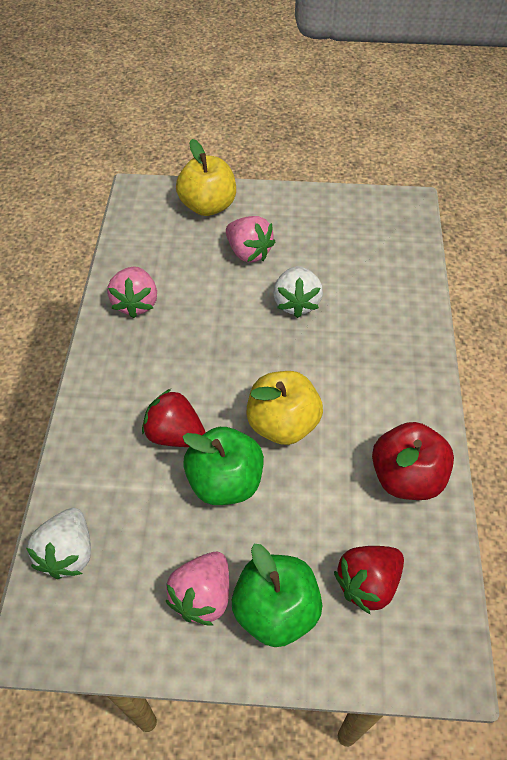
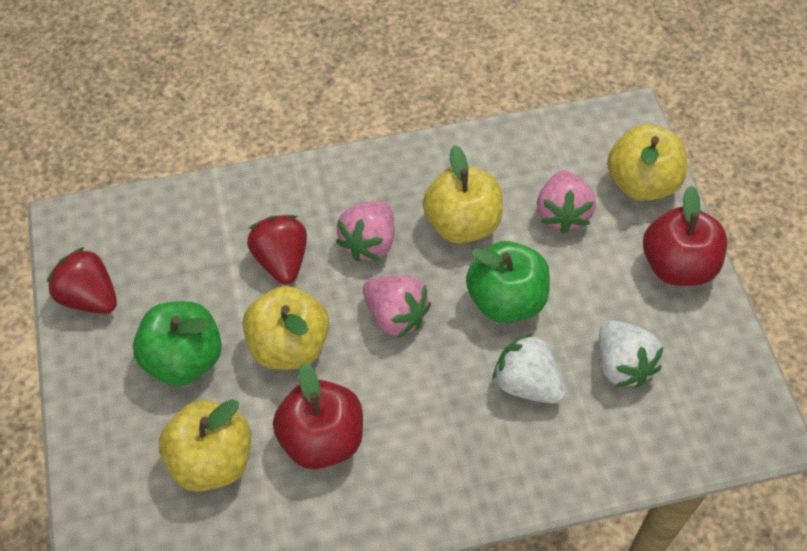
red apple: 1 -> 2
yellow apple: 2 -> 4

